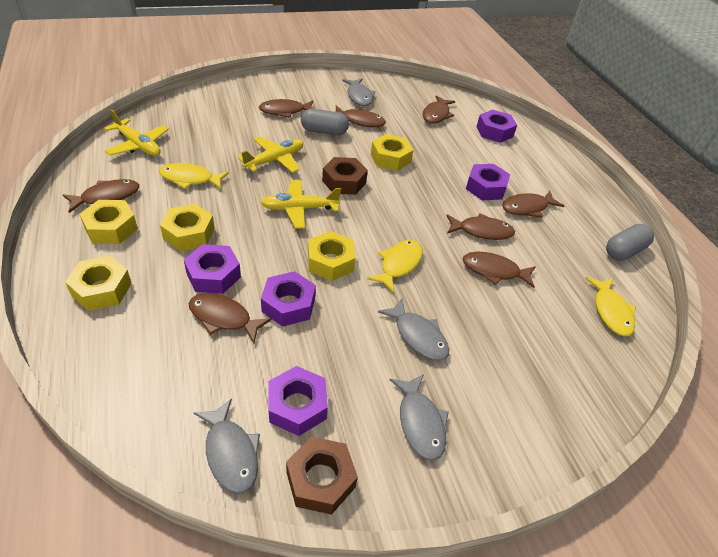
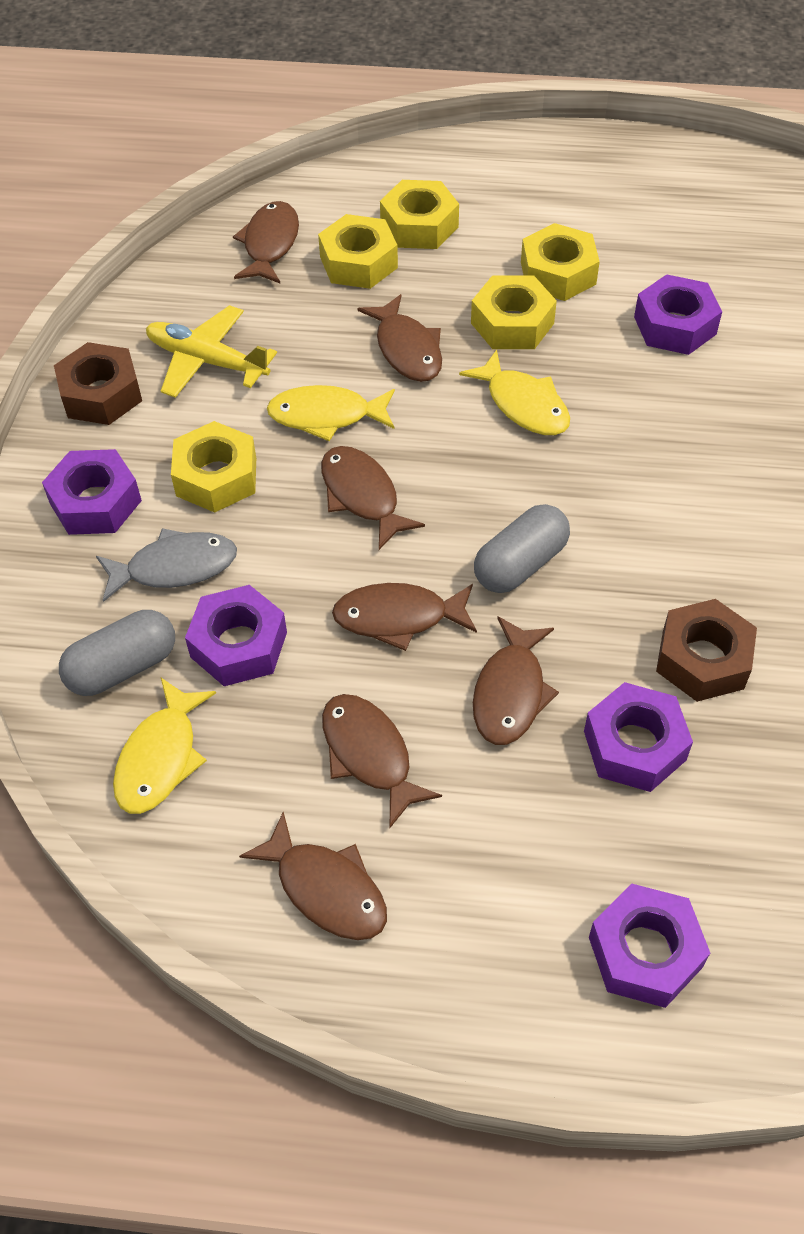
brown fish: 8 -> 7
grey fish: 4 -> 1
yellow plane: 3 -> 1

